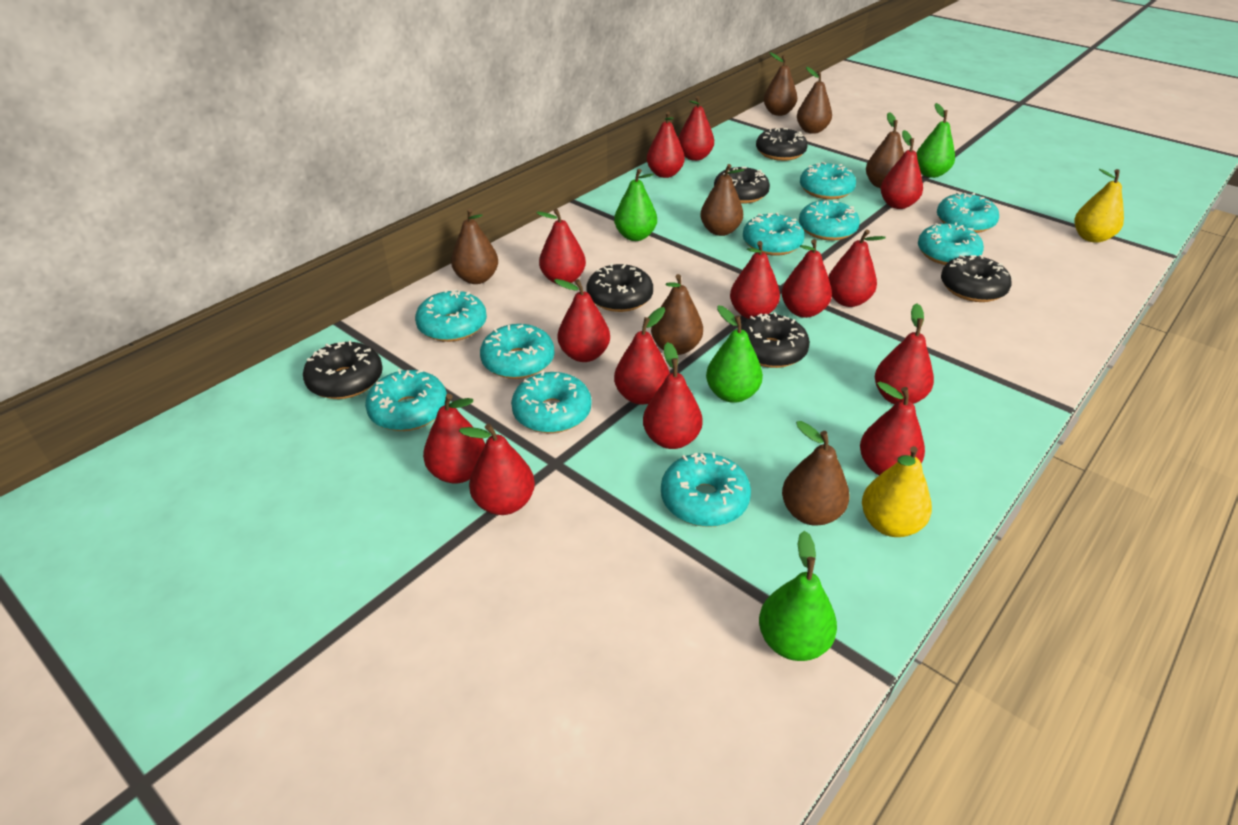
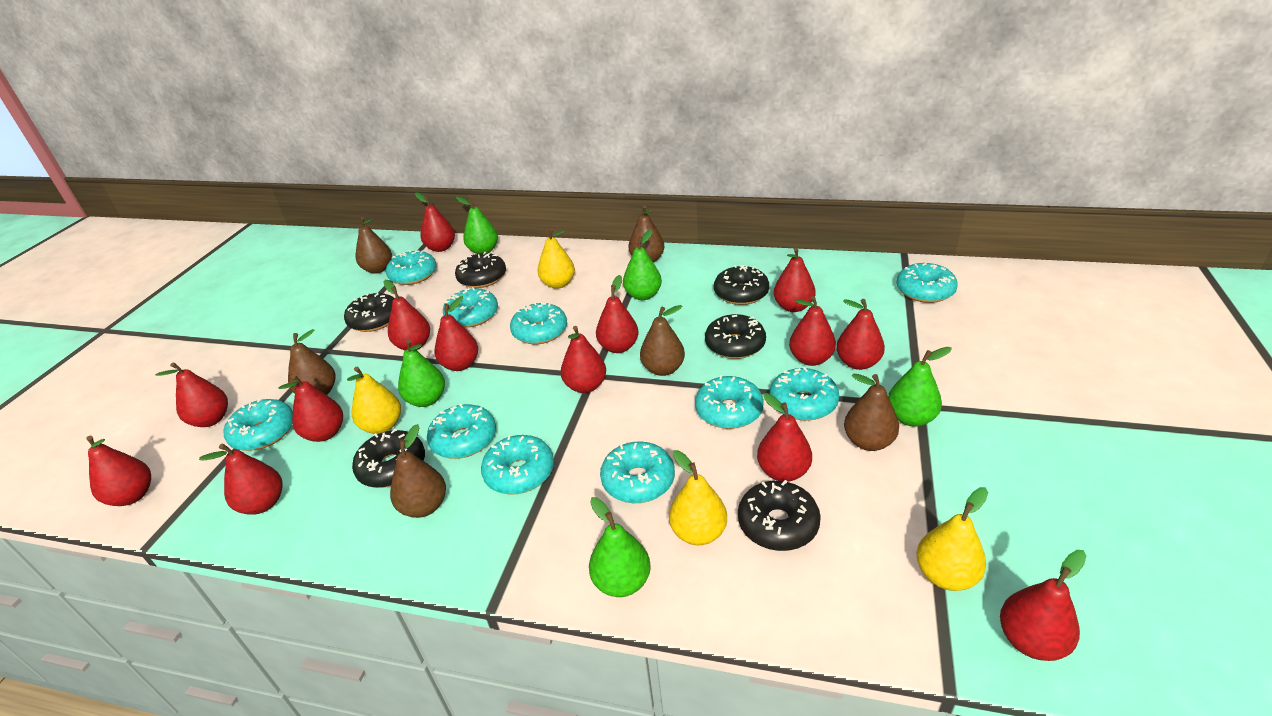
brown pear: 7 -> 6
green pear: 4 -> 5
yellow pear: 2 -> 4

